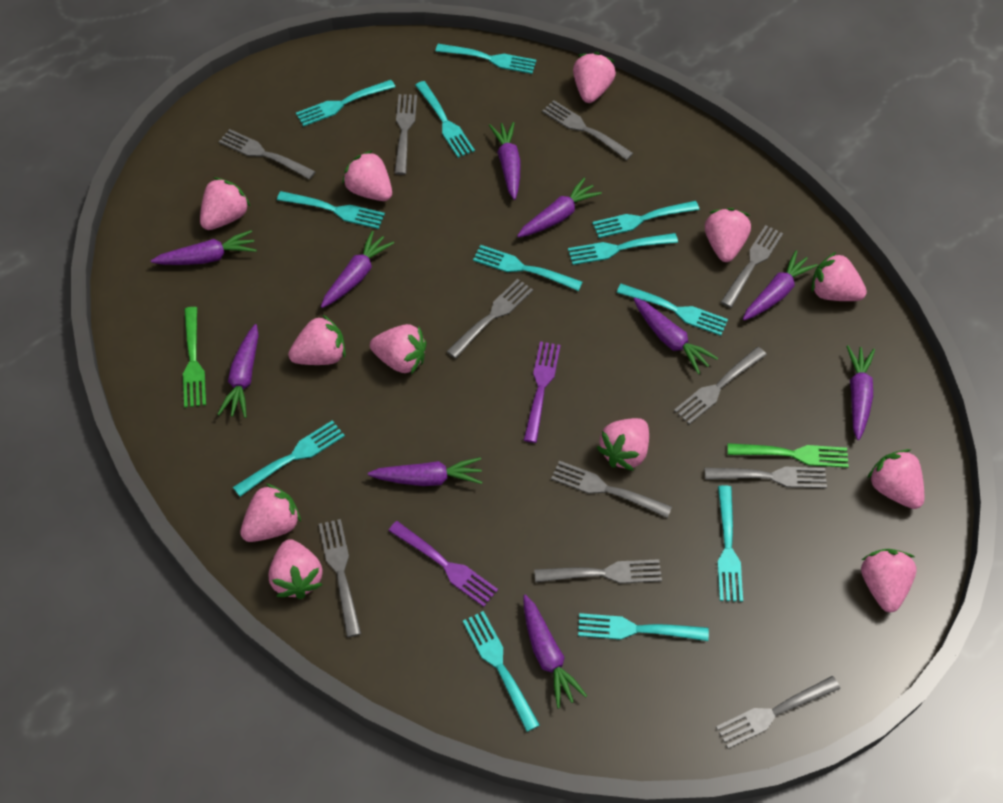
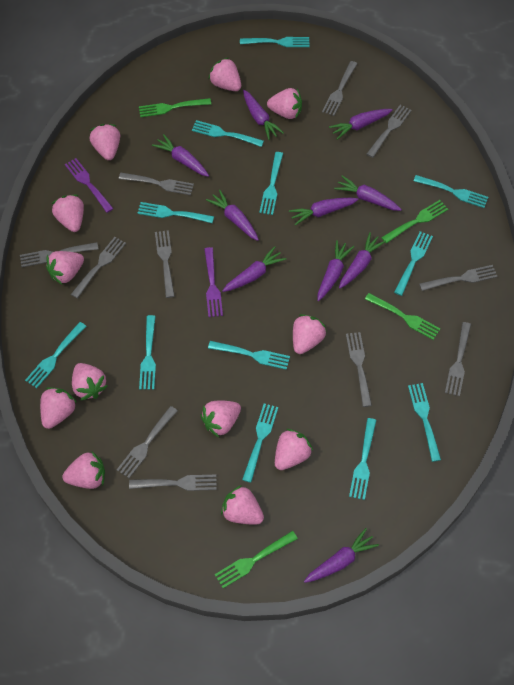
green fork: 2 -> 4

